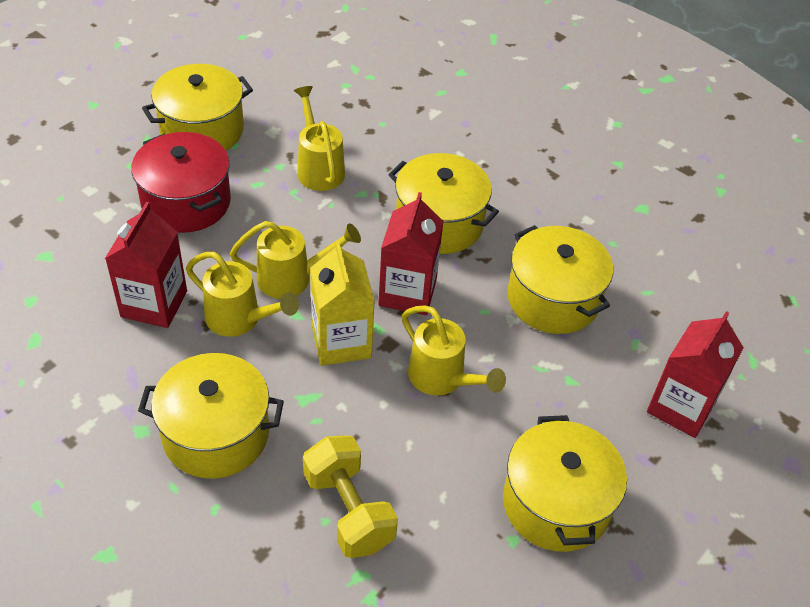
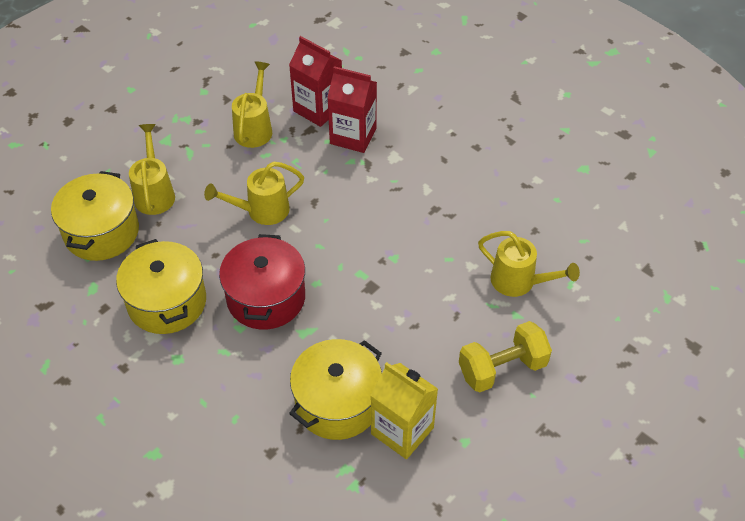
red carton: 3 -> 2
yellow pot: 5 -> 3

